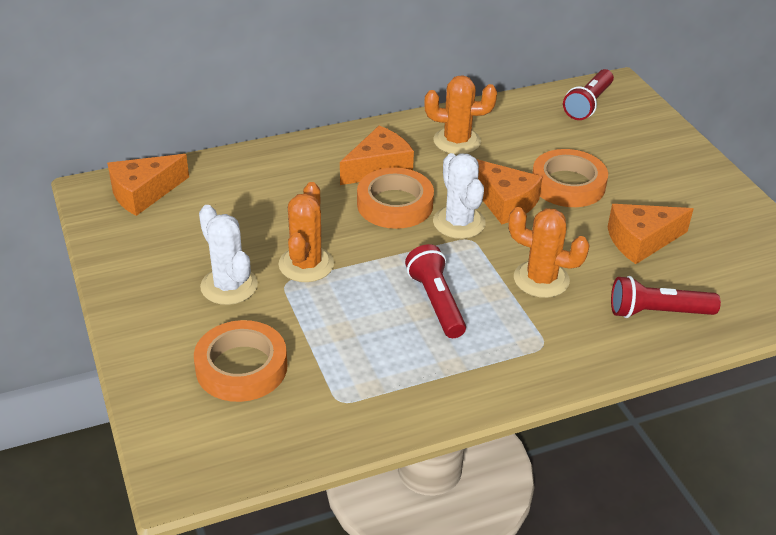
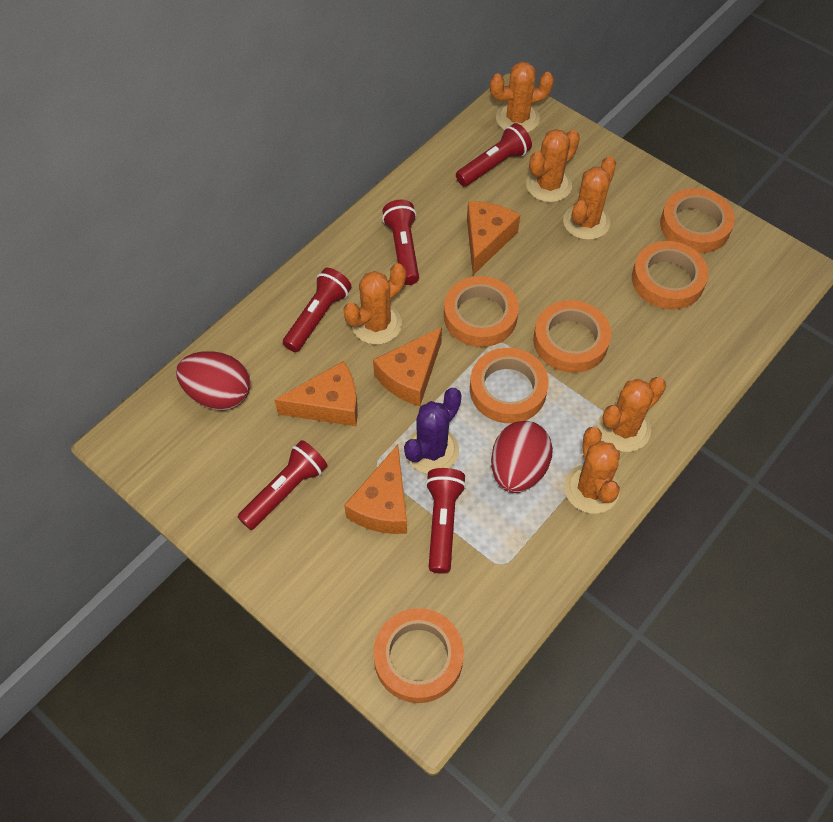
orange cactus: 3 -> 6
orange tape: 3 -> 6
purple cactus: 0 -> 1
red egg: 0 -> 2
red flashlight: 3 -> 5
white cactus: 2 -> 0

